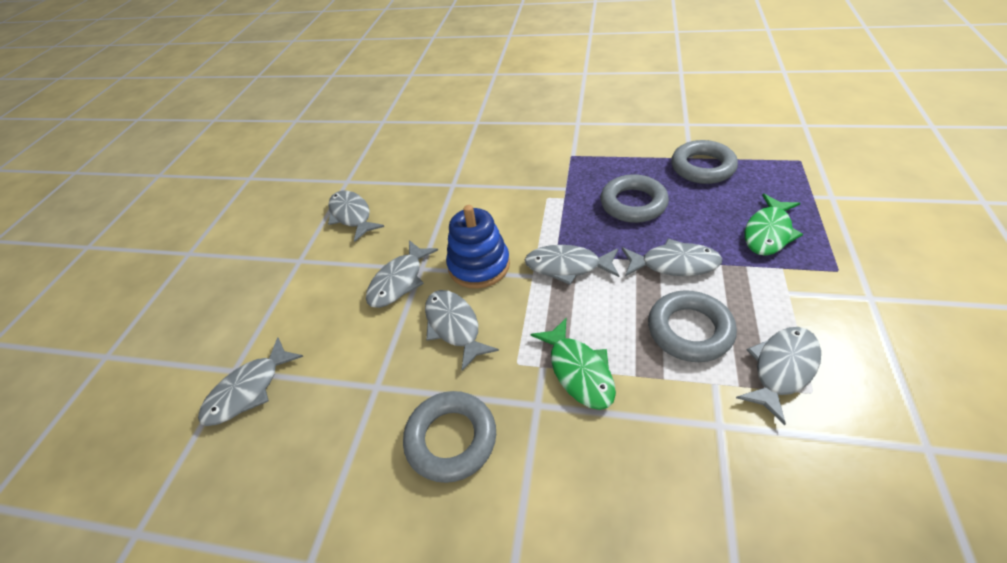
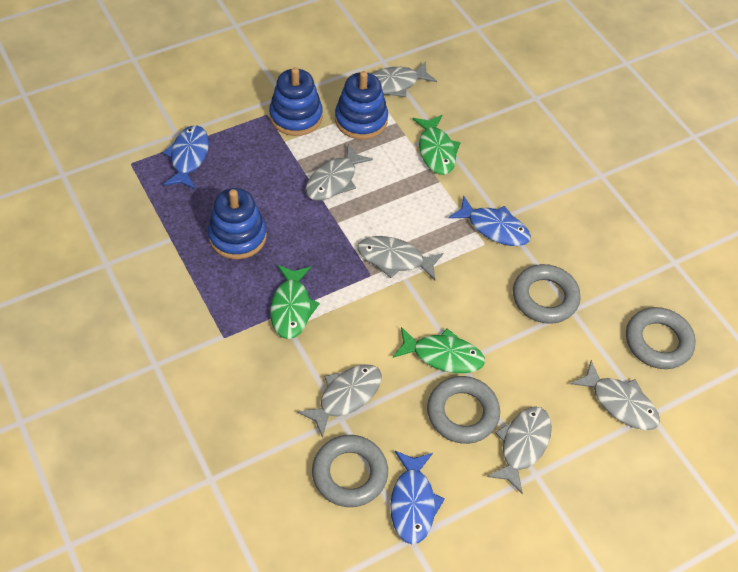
blue fish: 0 -> 3
blue stacking toy: 1 -> 3
green fish: 2 -> 3
grey fish: 7 -> 6

